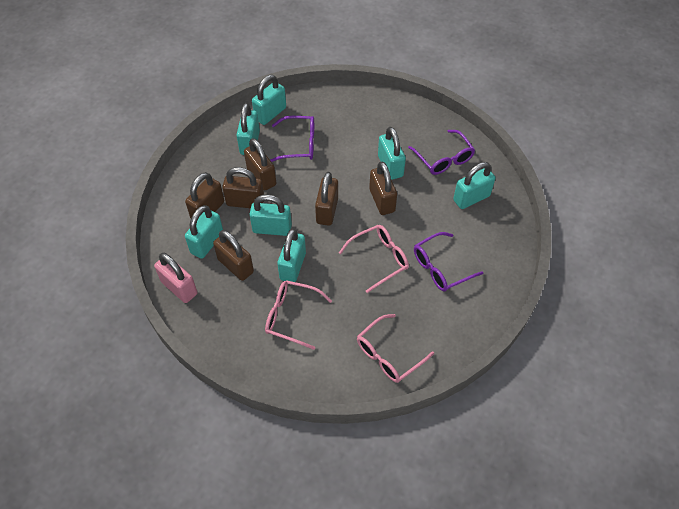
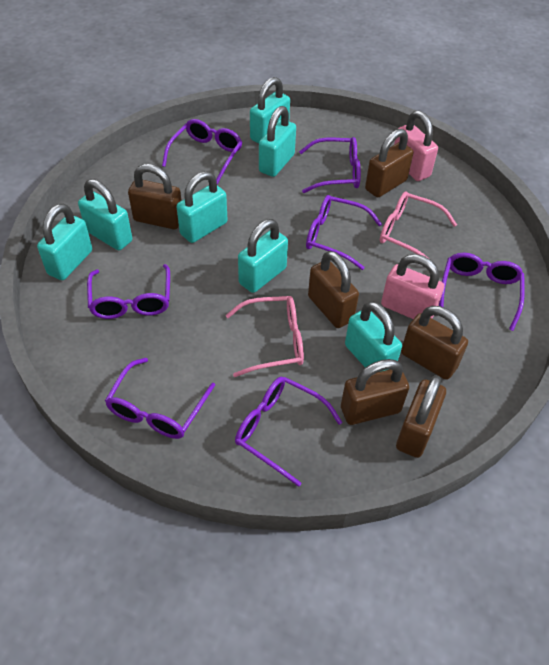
pink glasses: 3 -> 2
pink padlock: 1 -> 2
purple glasses: 3 -> 7

